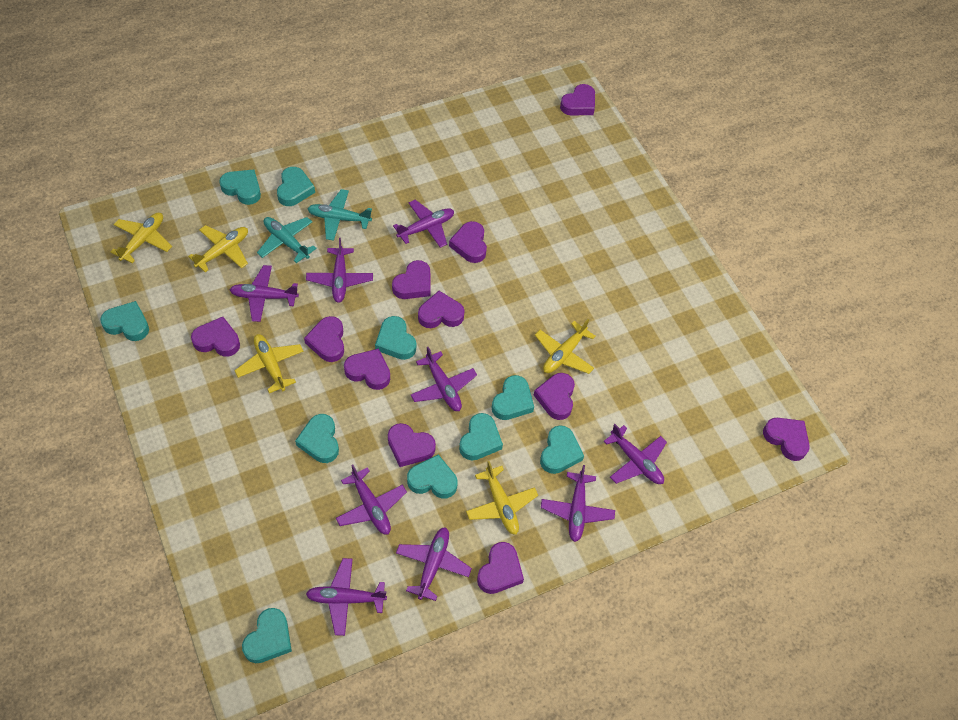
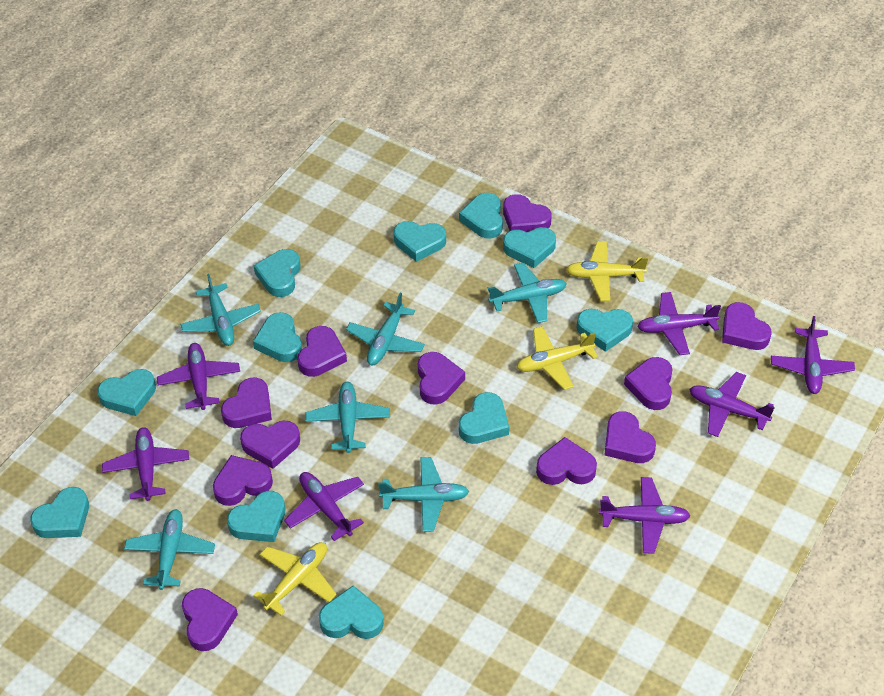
purple plane: 9 -> 7
turquoise heart: 10 -> 11
turquoise plane: 2 -> 6
yellow plane: 5 -> 3

